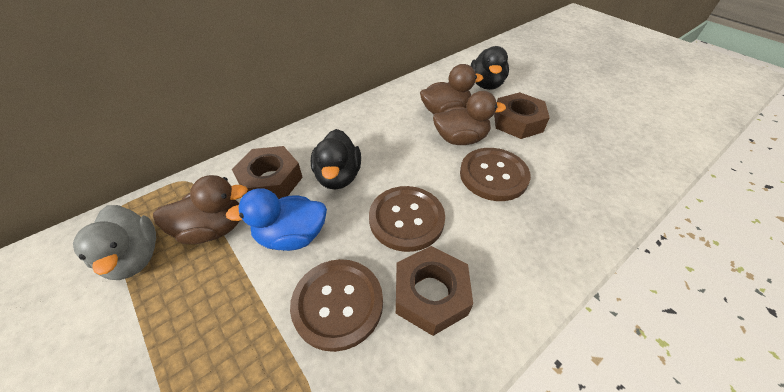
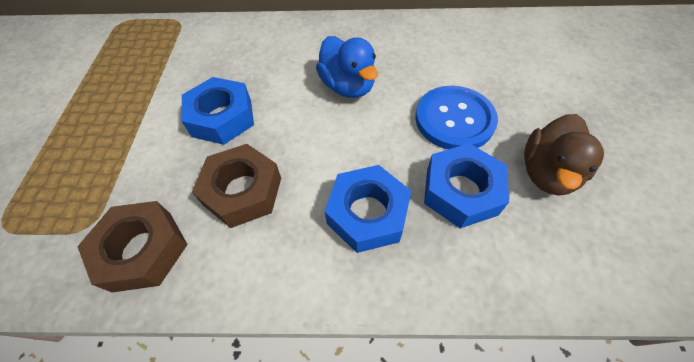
black duck: 2 -> 0
blue button: 0 -> 1
blue nut: 0 -> 3
brown button: 3 -> 0
brown duck: 3 -> 1
brown nut: 3 -> 2
grey duck: 1 -> 0

